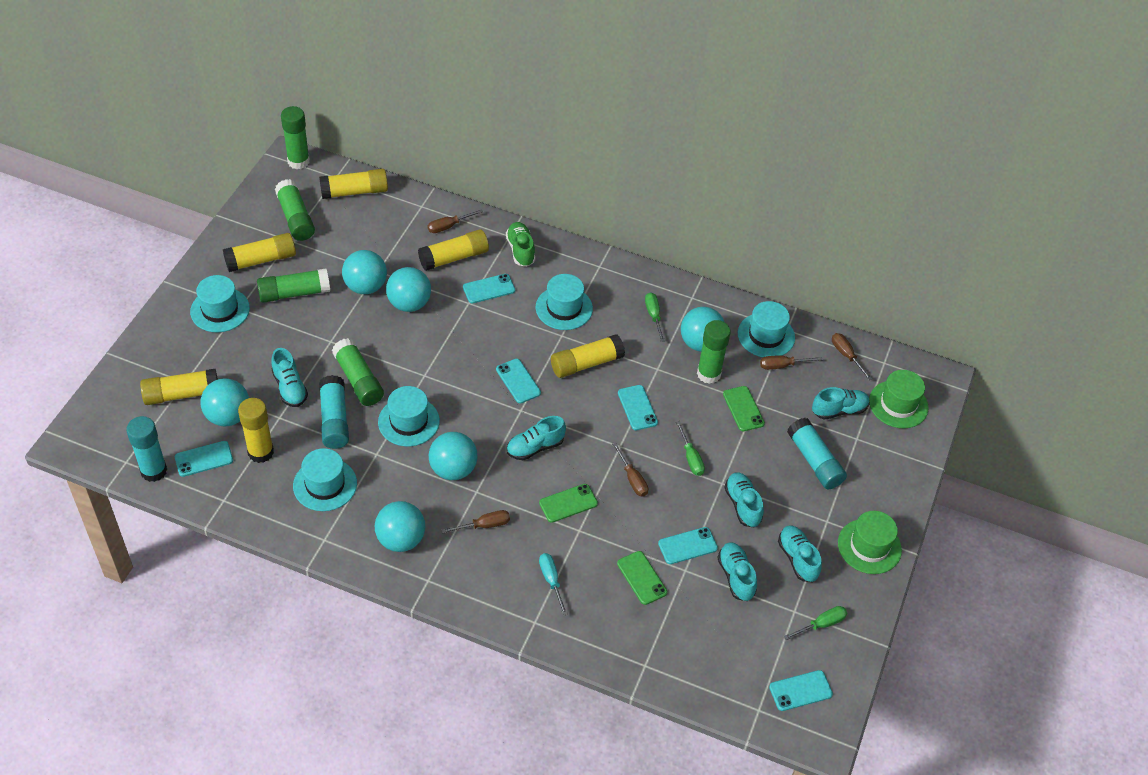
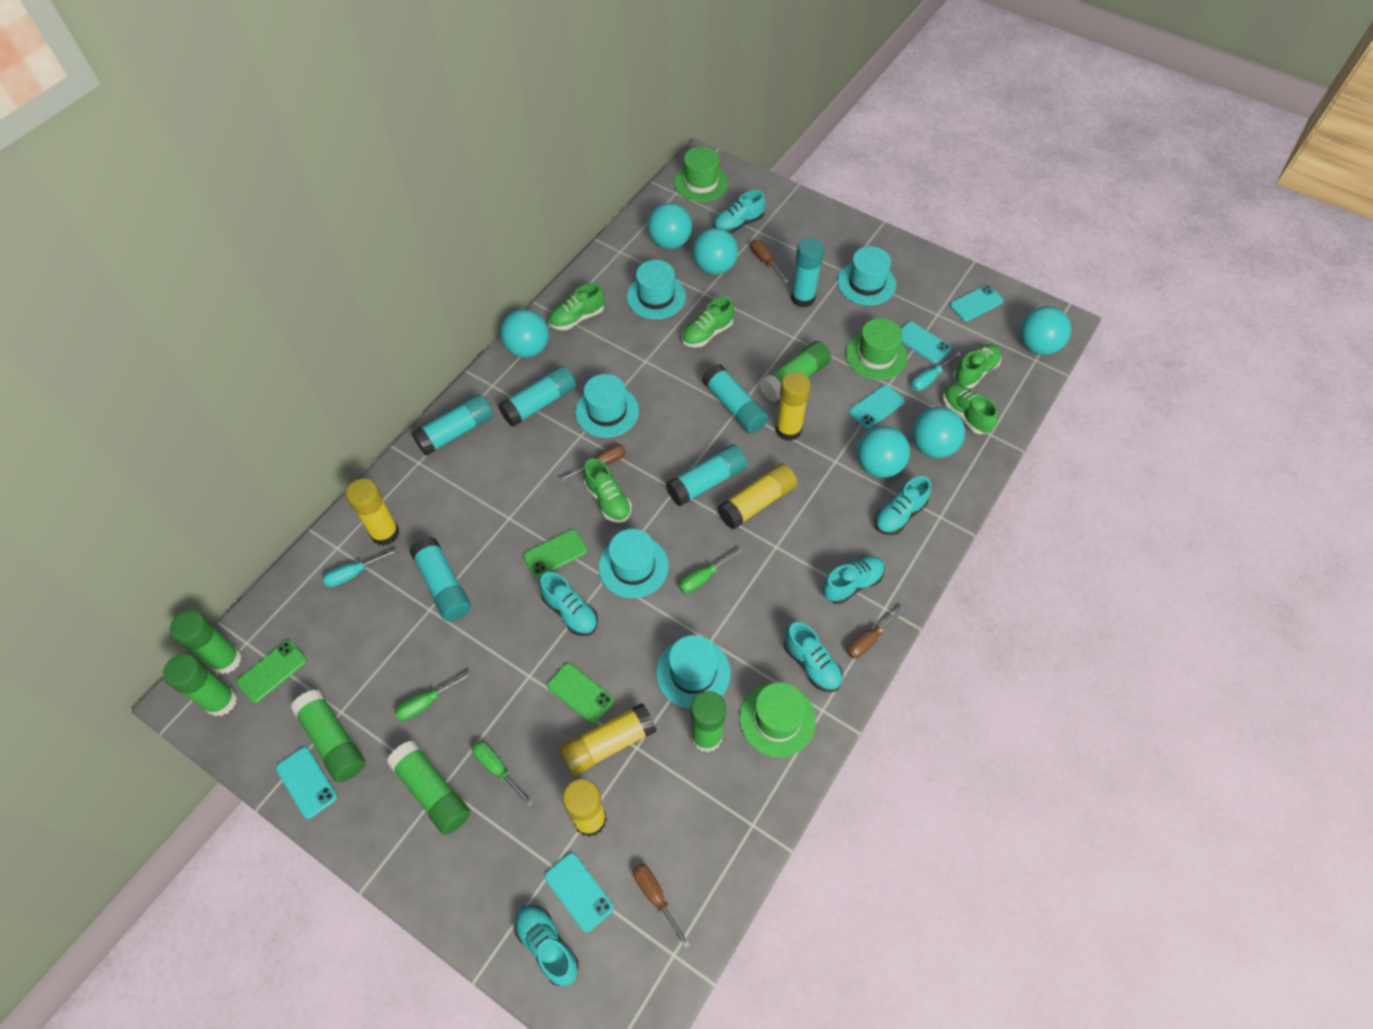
brown screwdriver: 5 -> 4
green glue stick: 5 -> 6
green hat: 2 -> 3
green shoe: 1 -> 5
turquoise glue stick: 3 -> 6
turquoise phone: 6 -> 5
turquoise screwdriver: 1 -> 2
yellow glue stick: 6 -> 5

